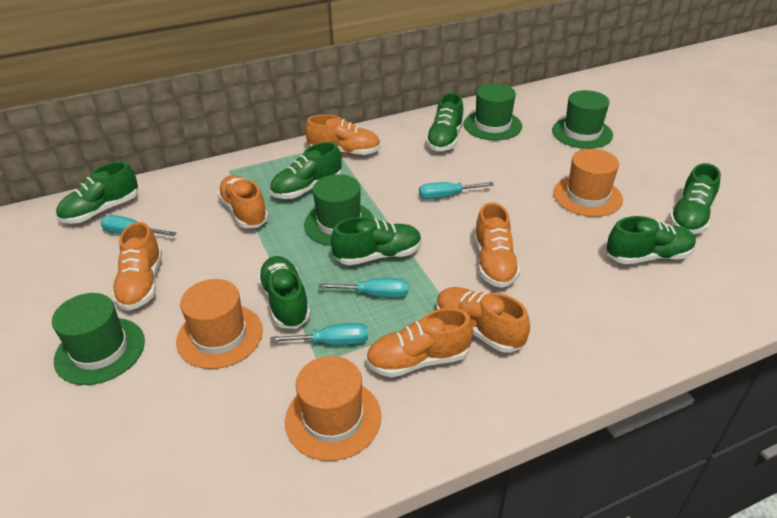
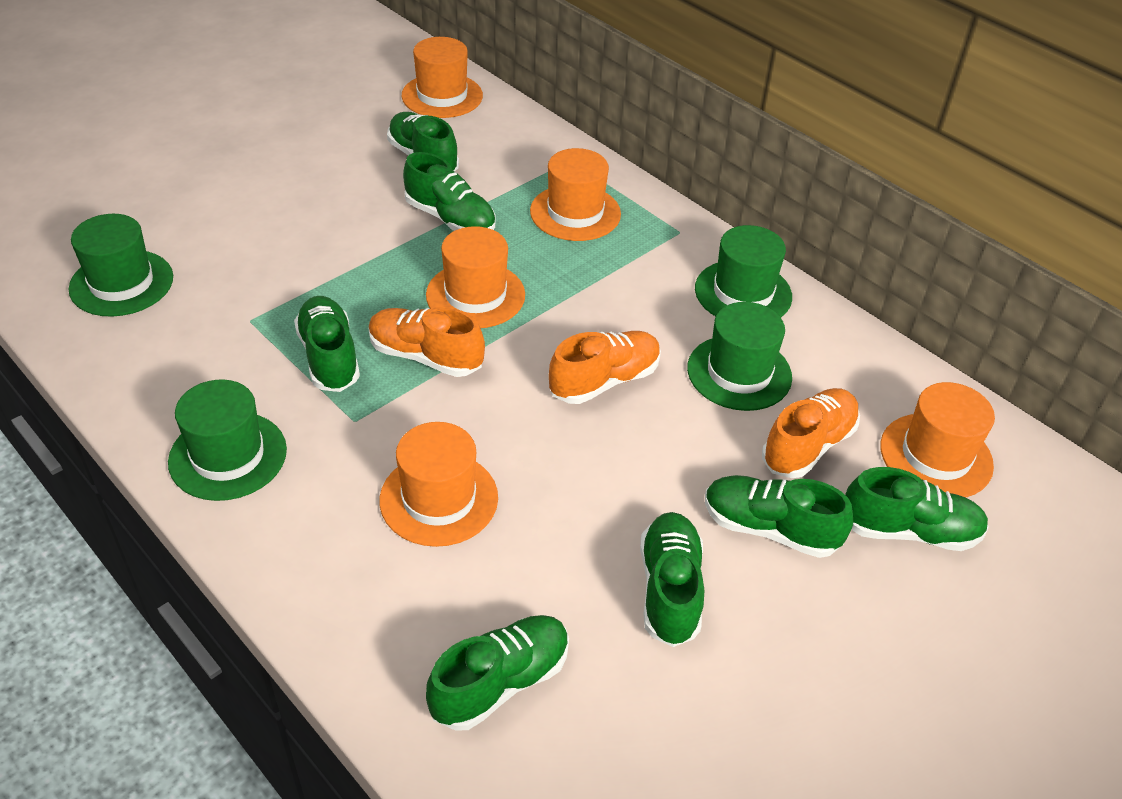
orange hat: 3 -> 5
orange shoe: 6 -> 3
turquoise screwdriver: 4 -> 0

